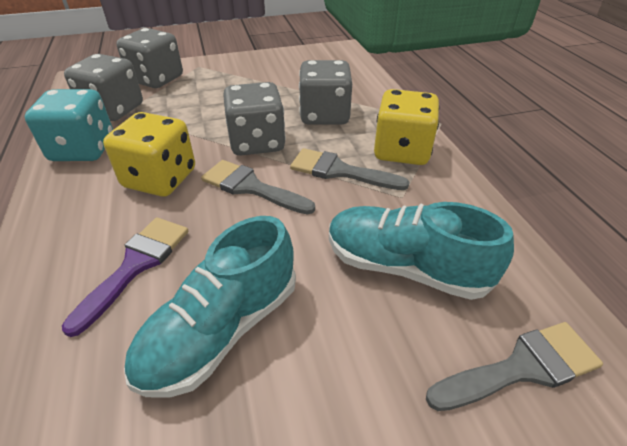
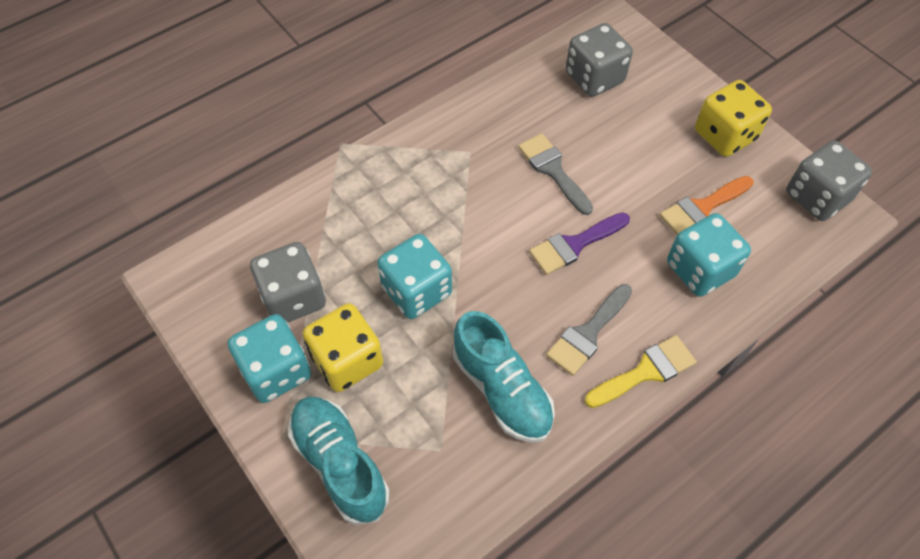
grey brush: 3 -> 2
grey dice: 4 -> 3
orange brush: 0 -> 1
turquoise dice: 1 -> 3
yellow brush: 0 -> 1

